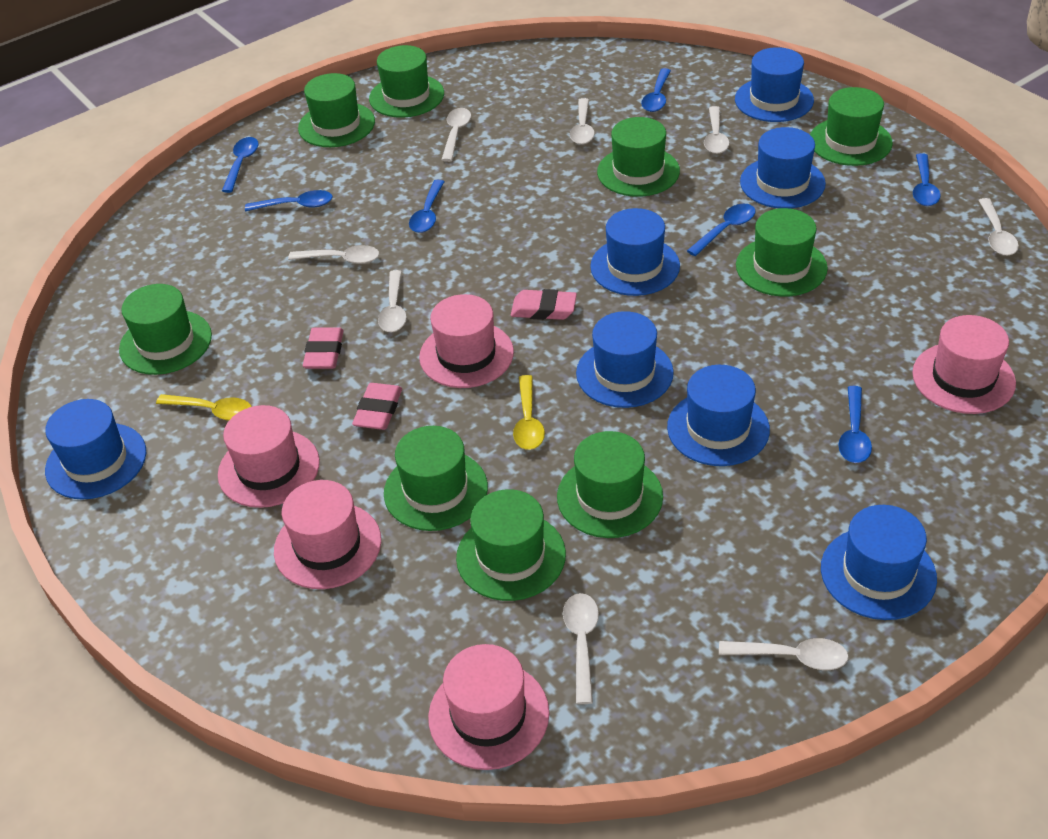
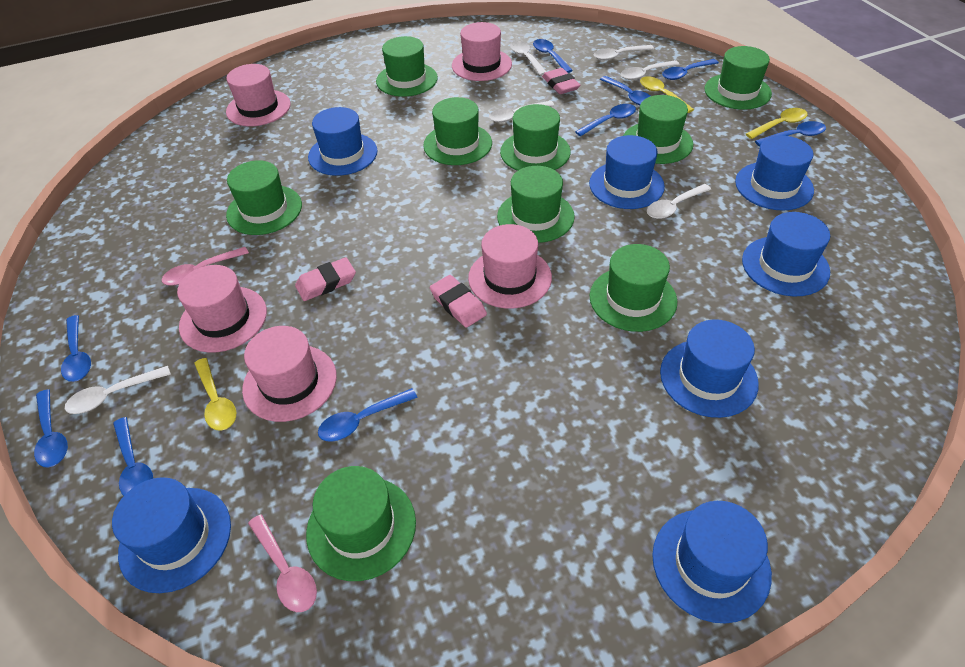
blue spoon: 7 -> 9
pink spoon: 0 -> 2
white spoon: 8 -> 6
yellow spoon: 2 -> 3

